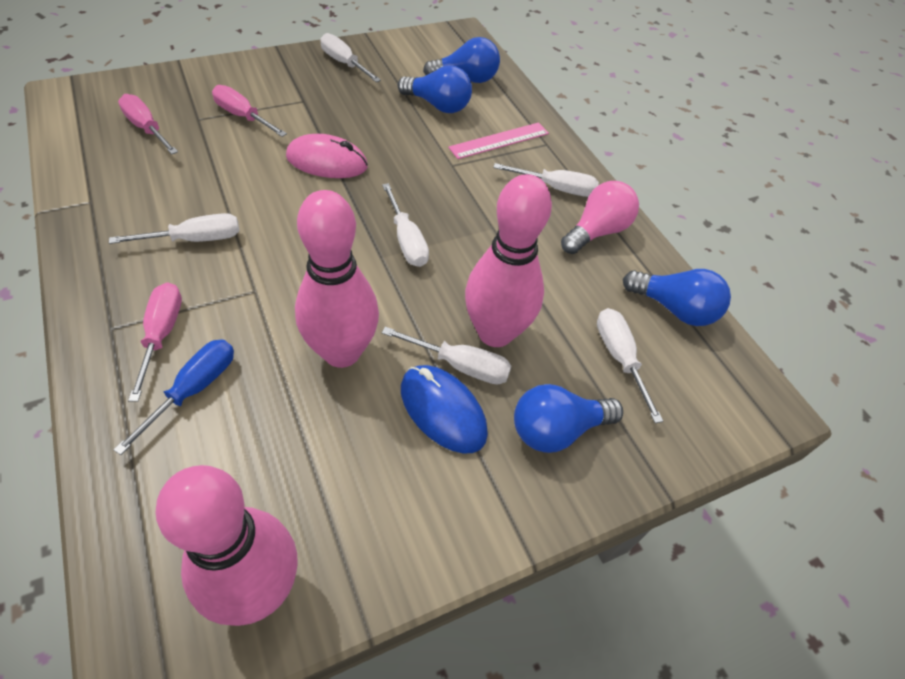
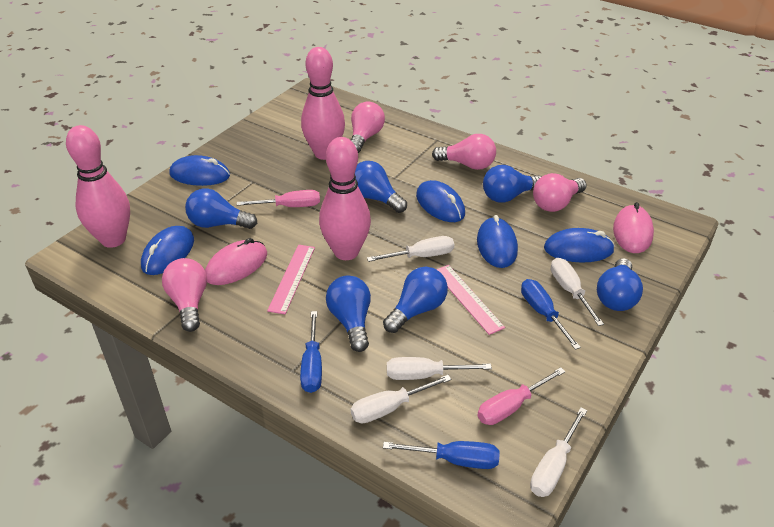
blue light bulb: 4 -> 6
blue mouse: 1 -> 5
blue screwdriver: 1 -> 3
pink light bulb: 1 -> 4
pink mouse: 1 -> 2
pink ruler: 1 -> 2
pink screwdriver: 3 -> 2
white screwdriver: 6 -> 5

